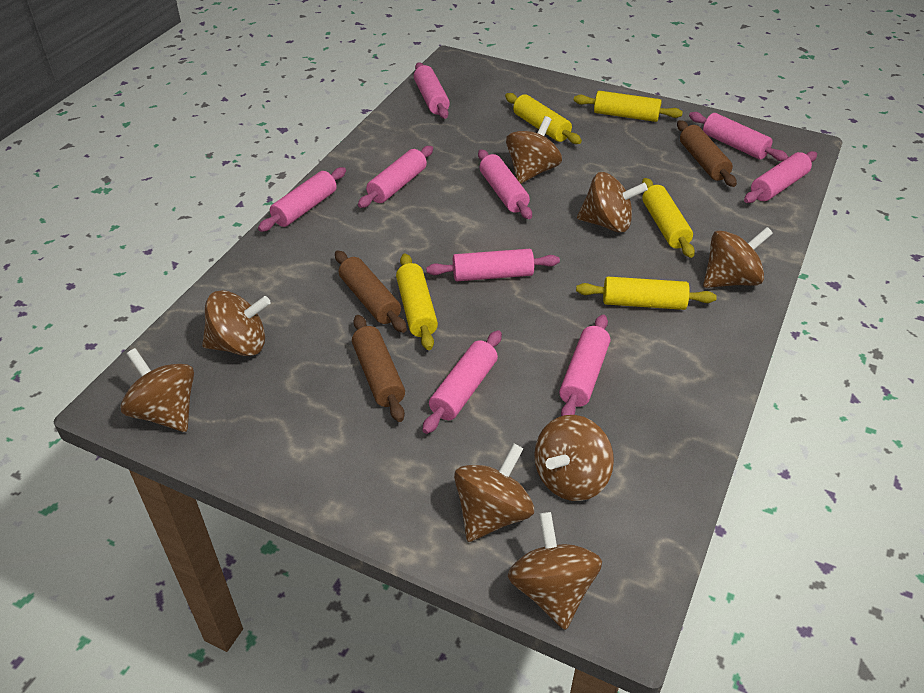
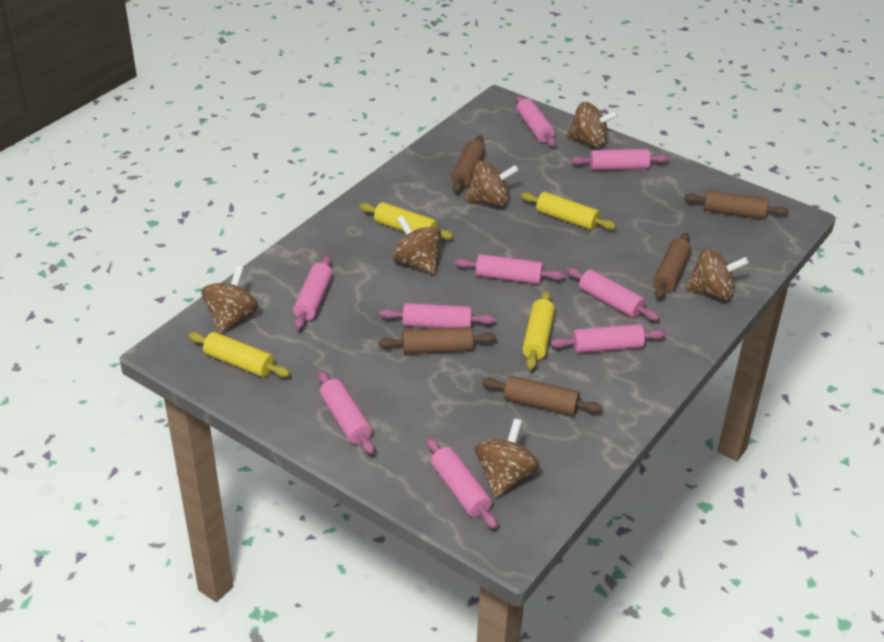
brown rolling pin: 3 -> 5
brown spinning top: 8 -> 6
yellow rolling pin: 5 -> 4

